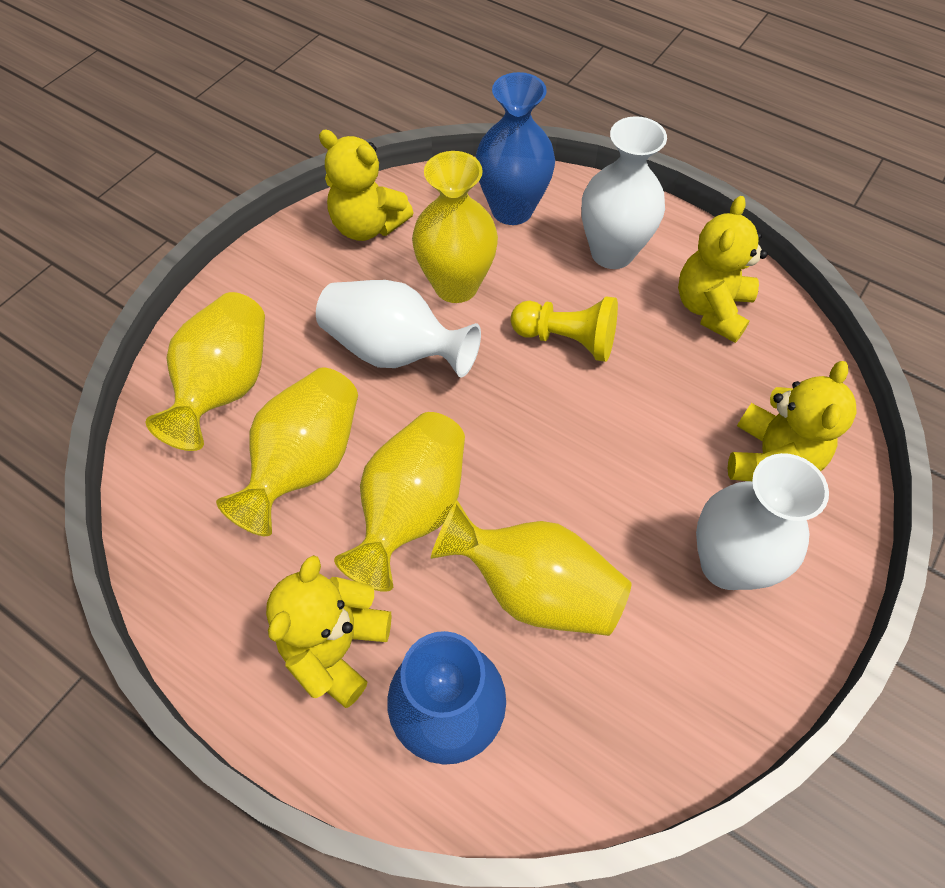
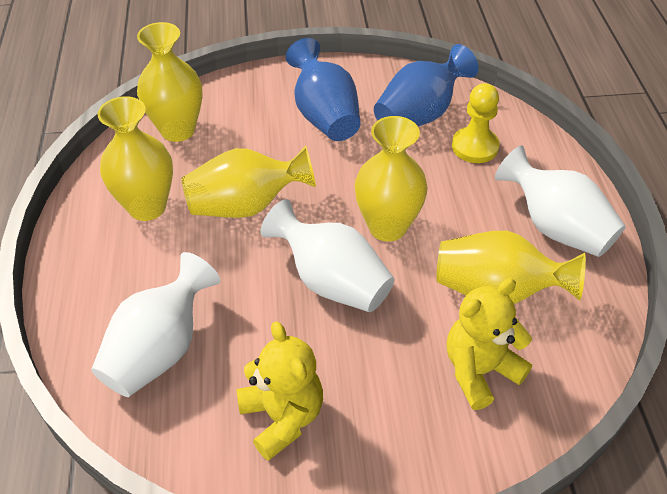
yellow teddy bear: 4 -> 2

